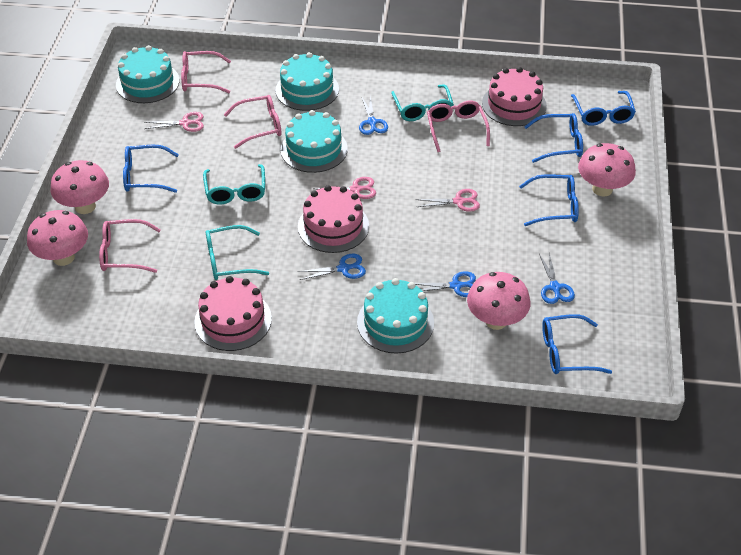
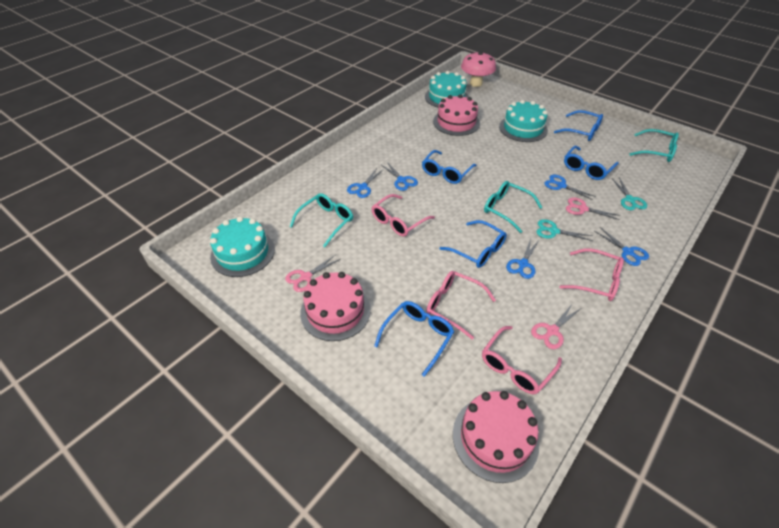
blue scissors: 4 -> 5
pink mushroom: 4 -> 1
turquoise cake: 4 -> 3
turquoise scissors: 0 -> 2

